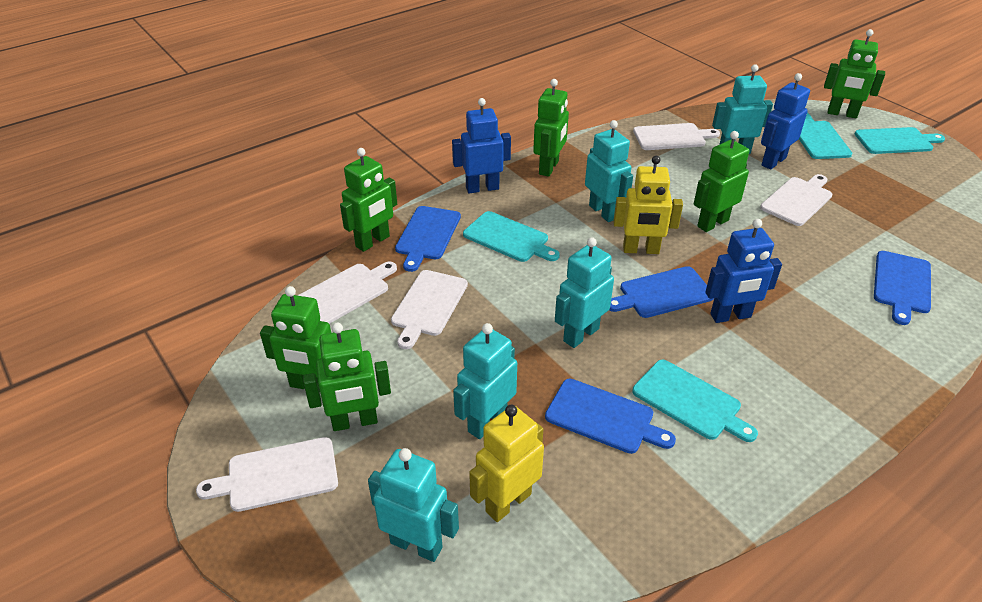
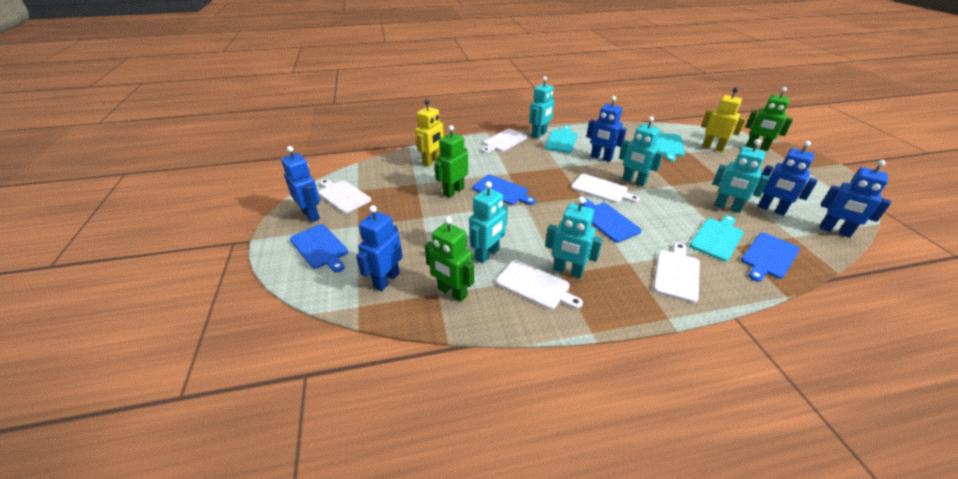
blue robot: 3 -> 5
green robot: 6 -> 3
turquoise cutting board: 4 -> 3

